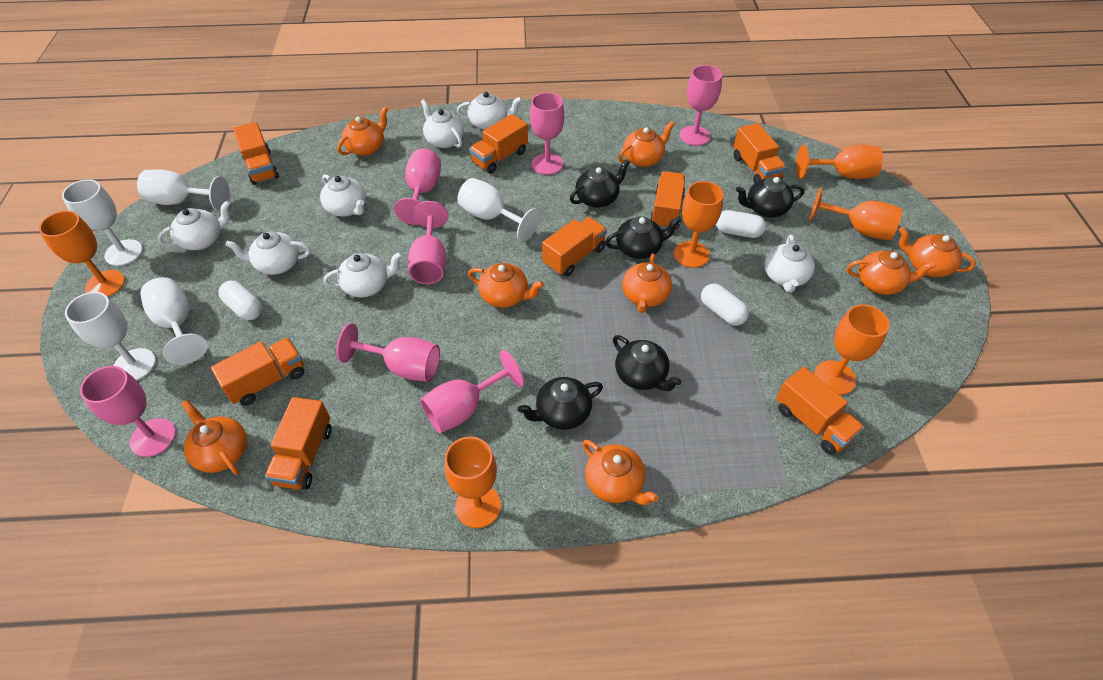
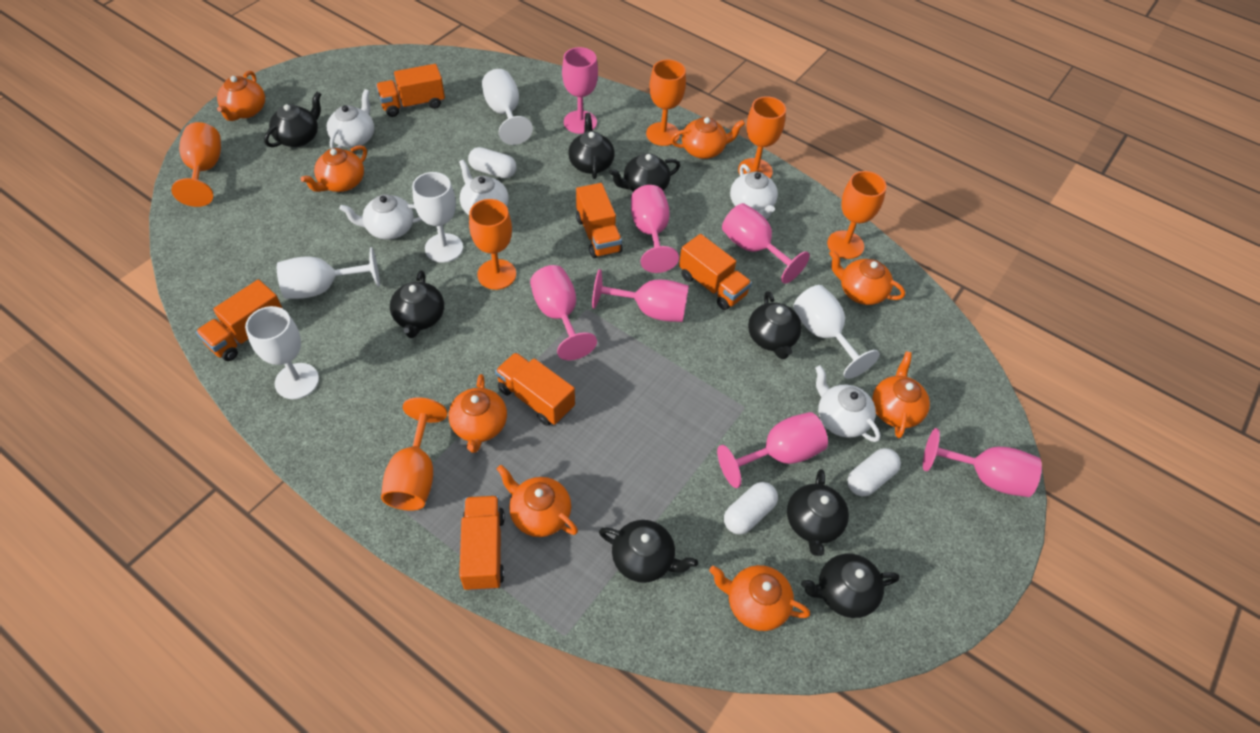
black teapot: 5 -> 8
orange truck: 8 -> 6
white teapot: 7 -> 5

